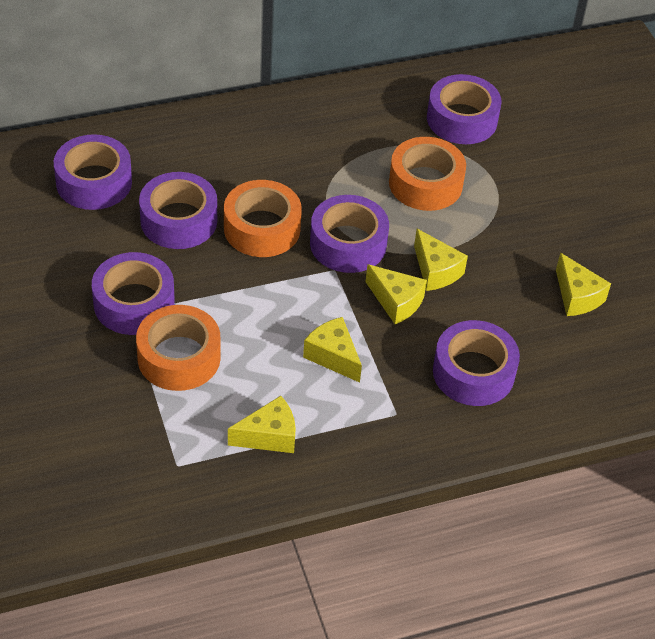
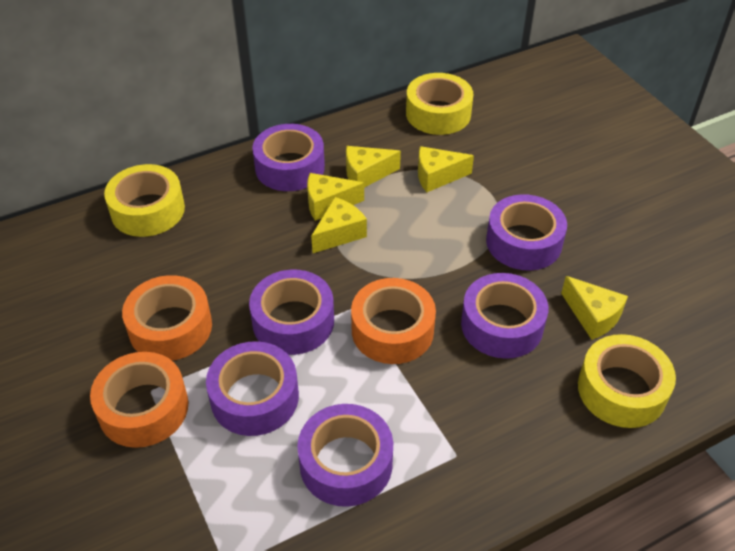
yellow tape: 0 -> 3

